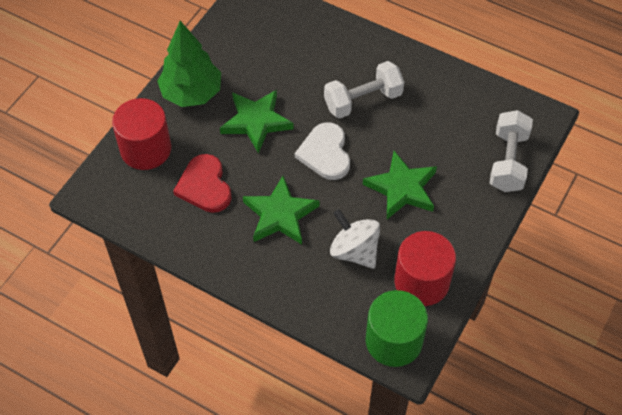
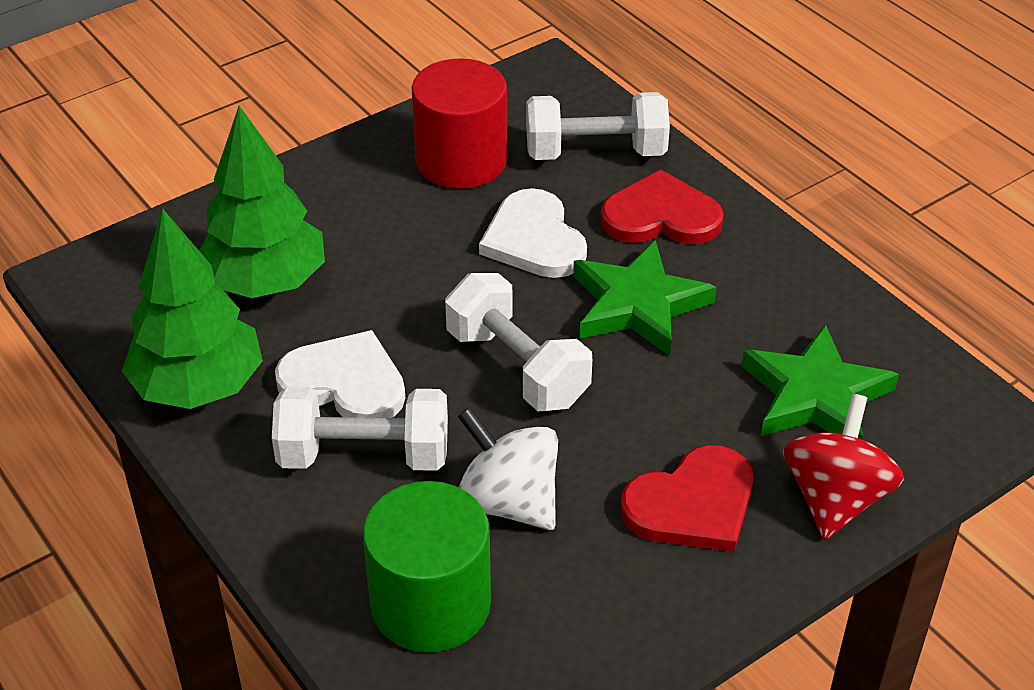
green star: 3 -> 2
green tree: 1 -> 2
red cylinder: 2 -> 1
red heart: 1 -> 2
red spinning top: 0 -> 1
white dumbbell: 2 -> 3
white heart: 1 -> 2

